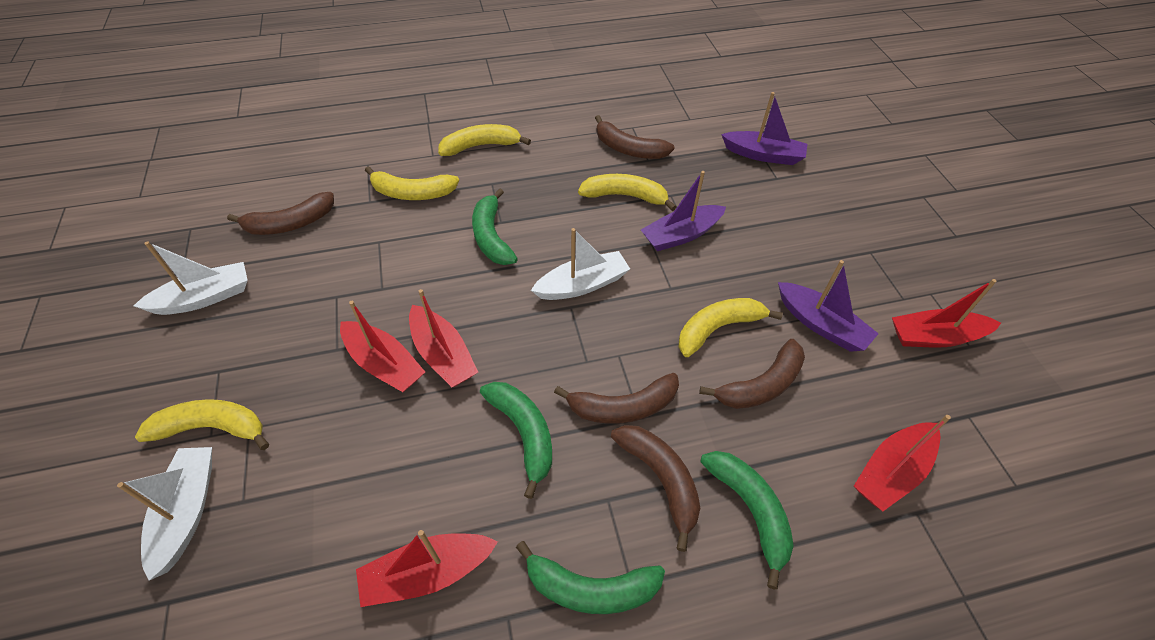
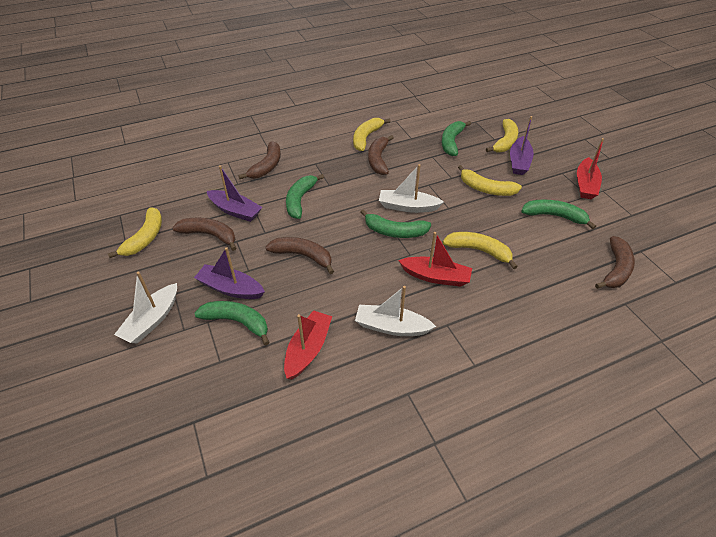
green banana: 4 -> 5
red boat: 5 -> 3

